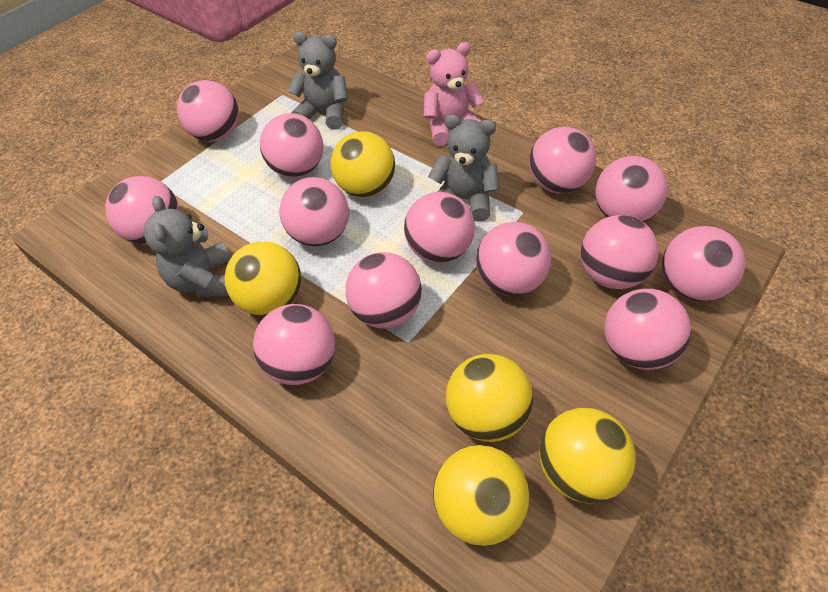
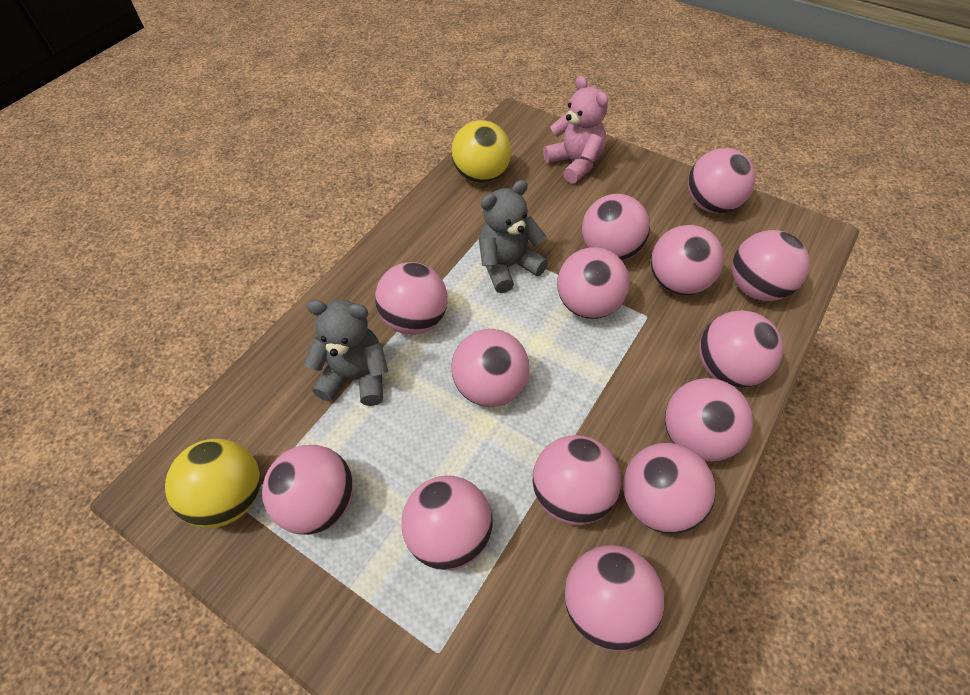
grey teddy bear: 3 -> 2
pink ball: 13 -> 14
yellow ball: 5 -> 2

